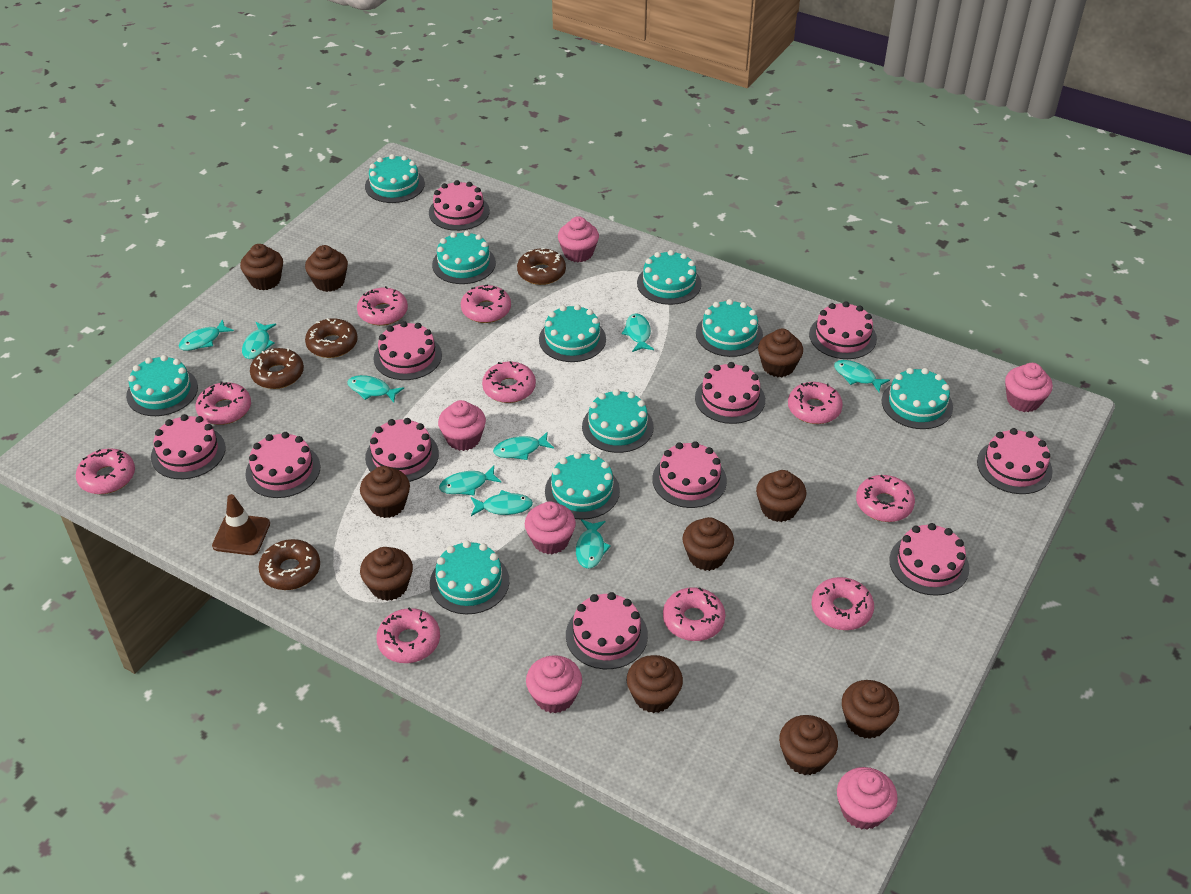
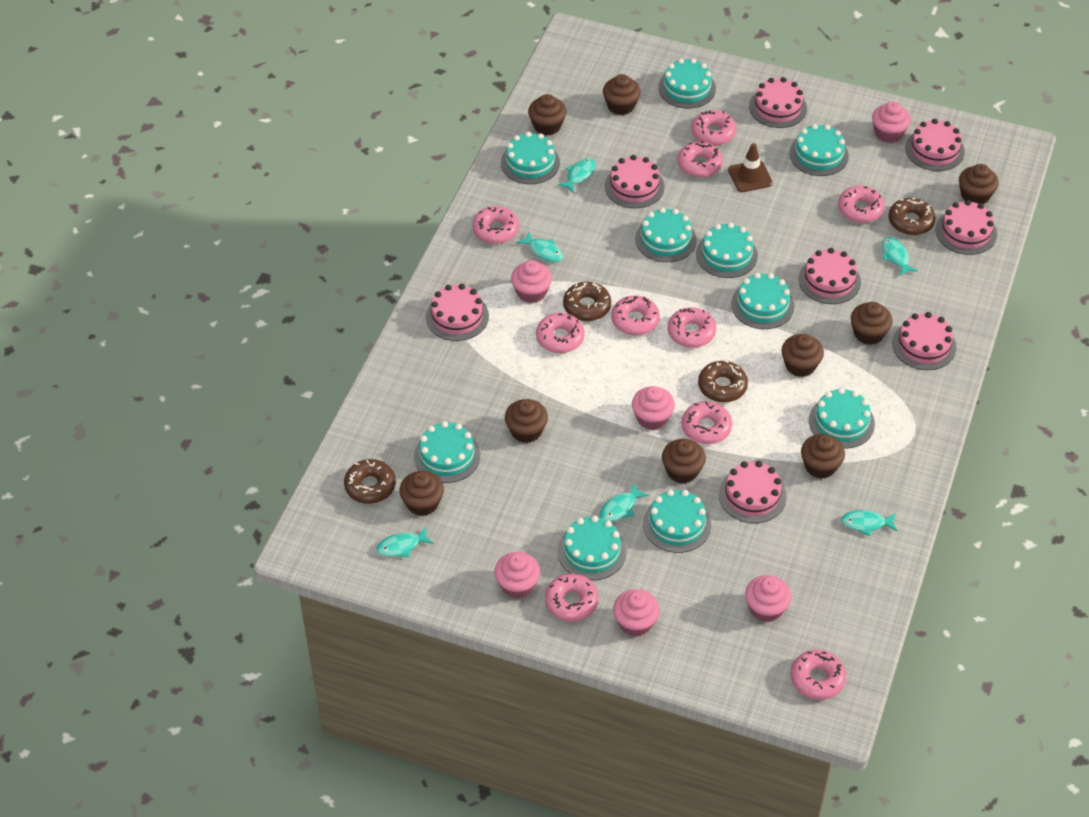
brown cupcake: 10 -> 9
pink cake: 11 -> 8
turquoise fish: 9 -> 6

